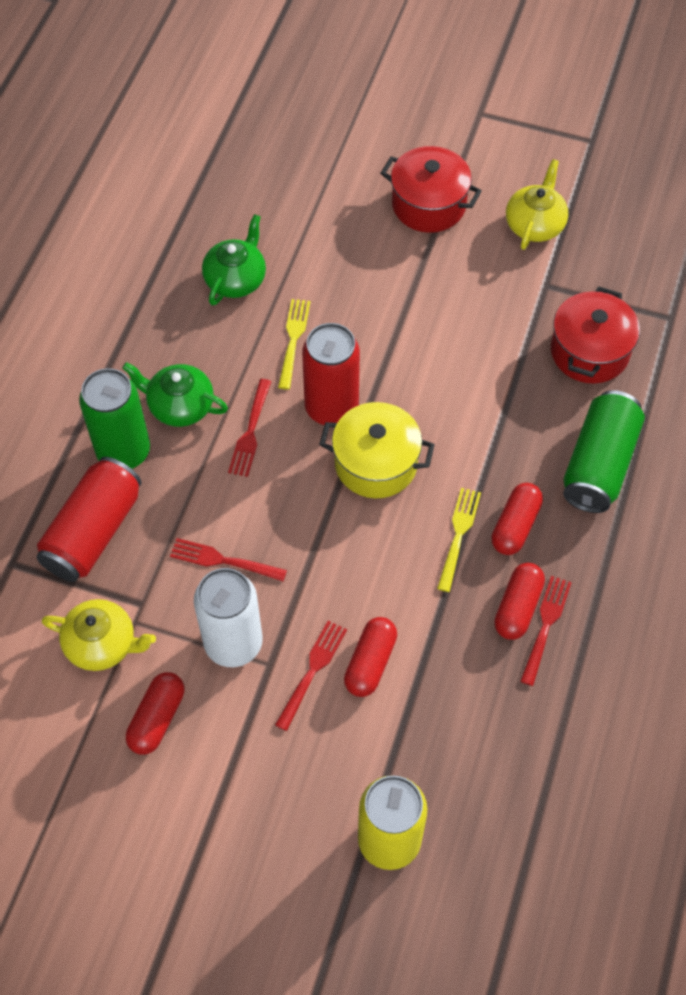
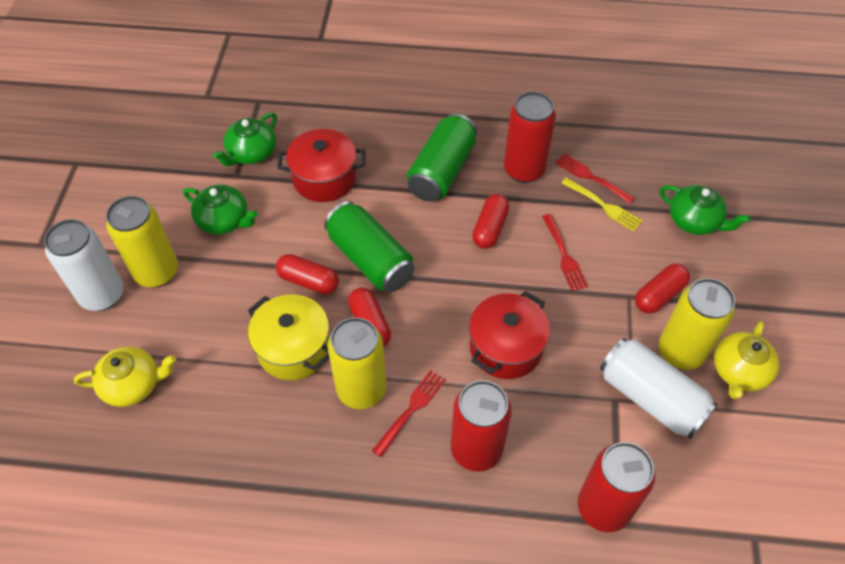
green teapot: 2 -> 3
red can: 2 -> 3
red fork: 4 -> 3
white can: 1 -> 2
yellow can: 1 -> 3
yellow fork: 2 -> 1

